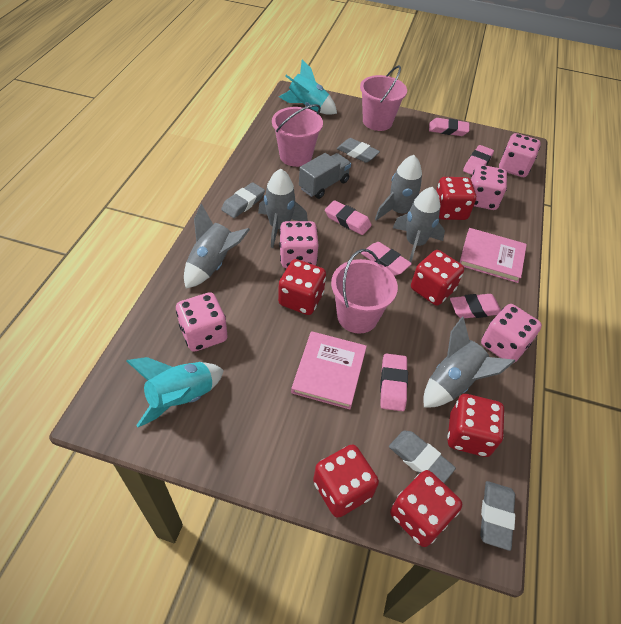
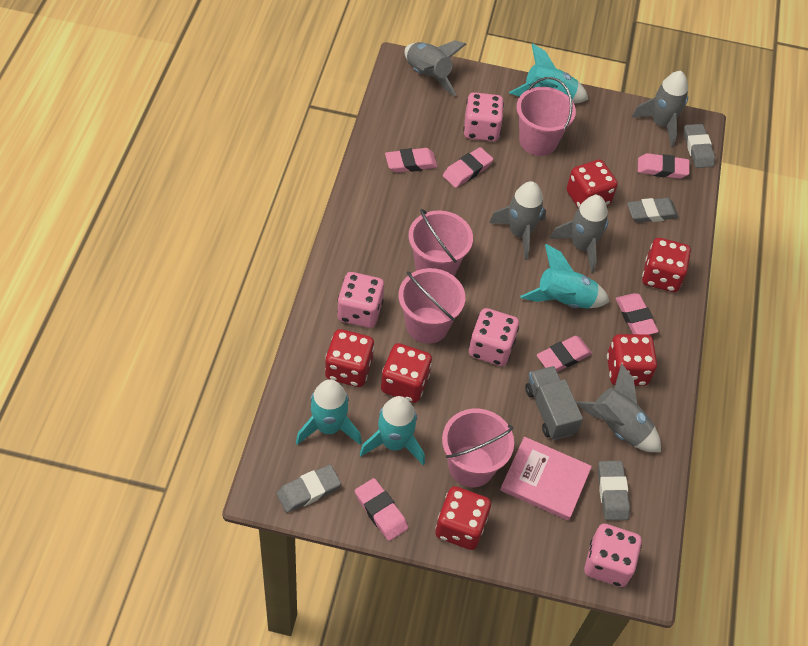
pink book: 2 -> 1
pink bucket: 3 -> 4
pink dice: 5 -> 4
turquoise rocket: 2 -> 4

